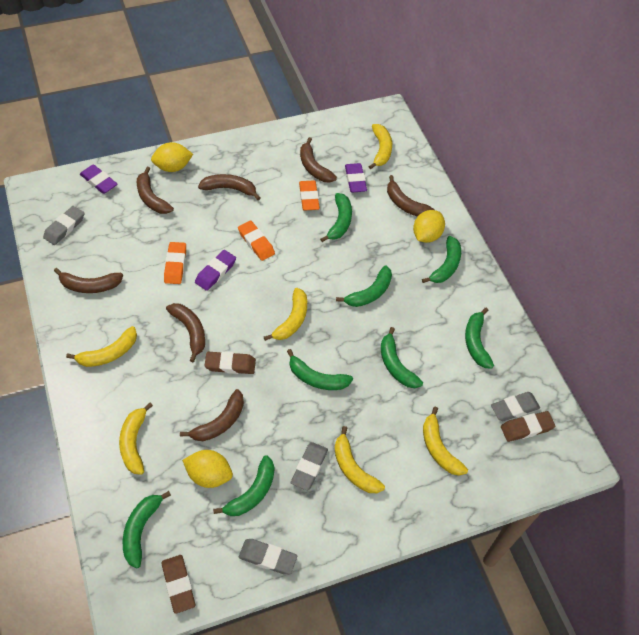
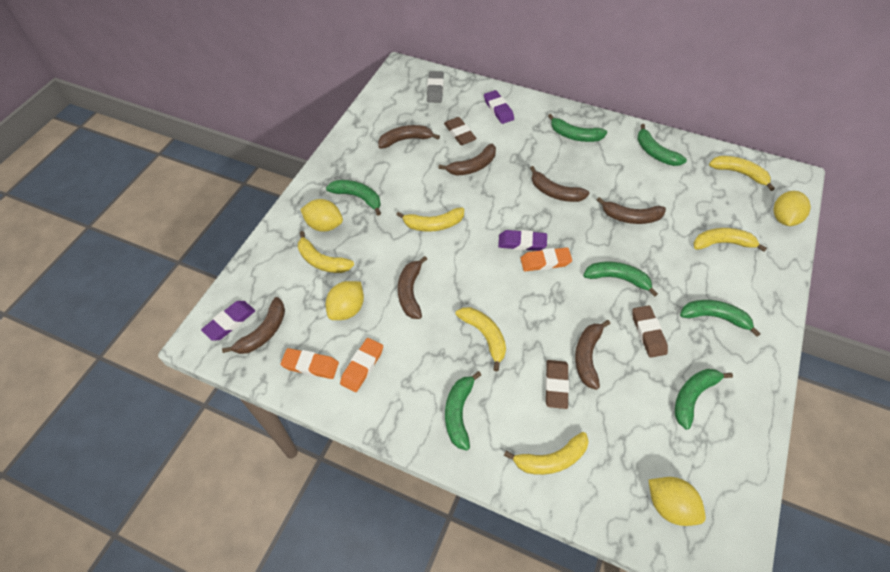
green banana: 8 -> 7
grey eraser: 4 -> 1
yellow lemon: 3 -> 4

